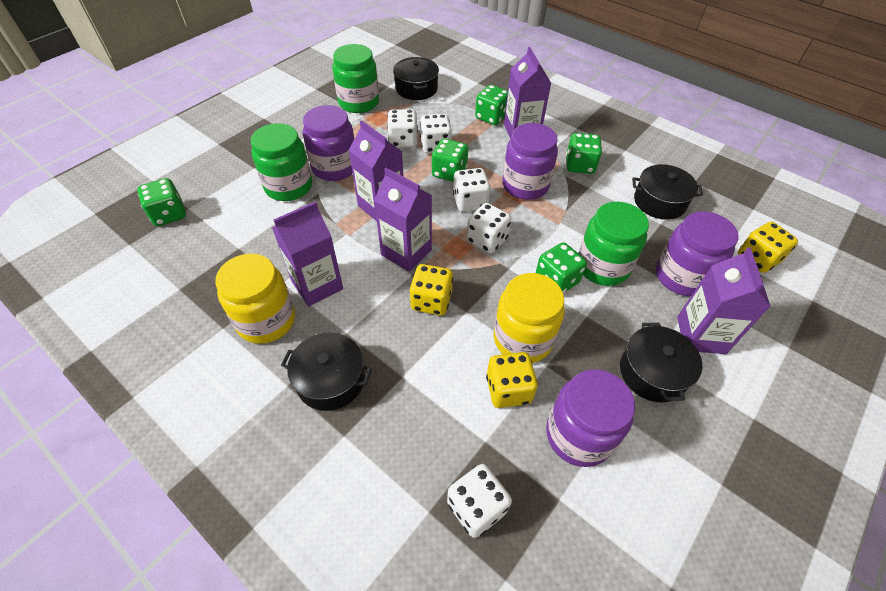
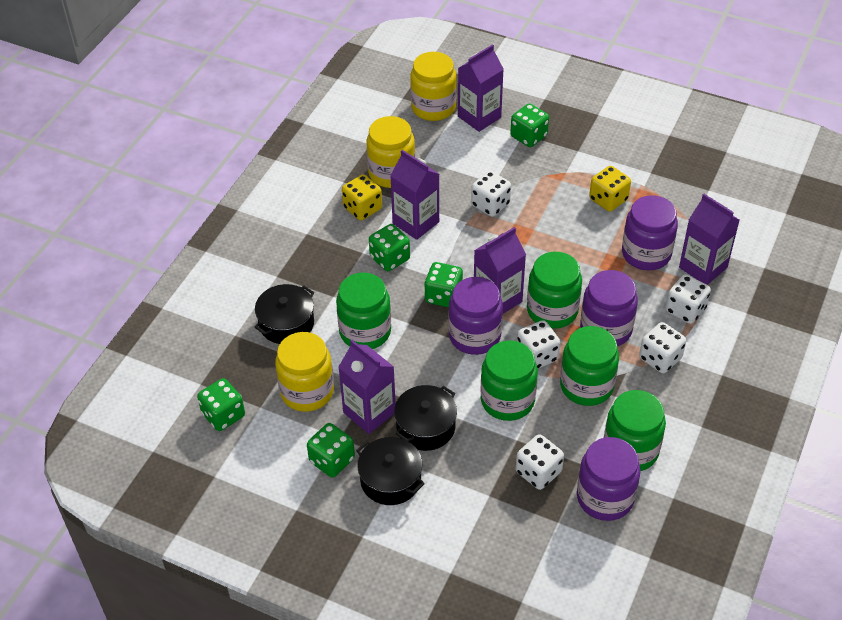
black pot: 4 -> 3
green jar: 3 -> 5
yellow dice: 3 -> 2
yellow jar: 2 -> 3

